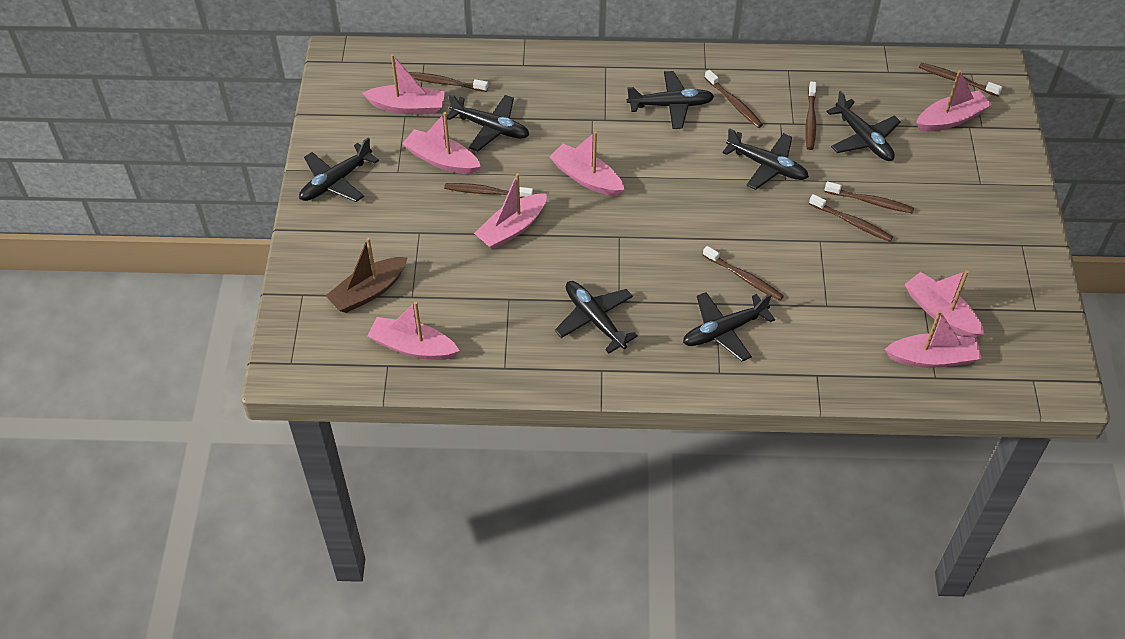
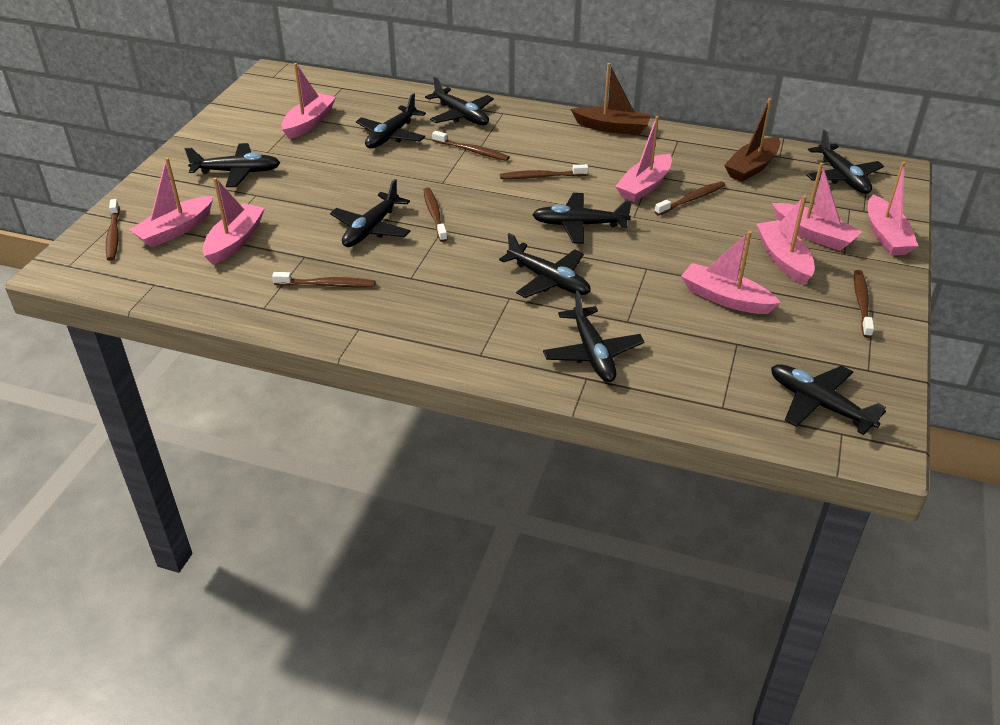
black plane: 7 -> 9
brown boat: 1 -> 2
brown toothbrush: 8 -> 7

